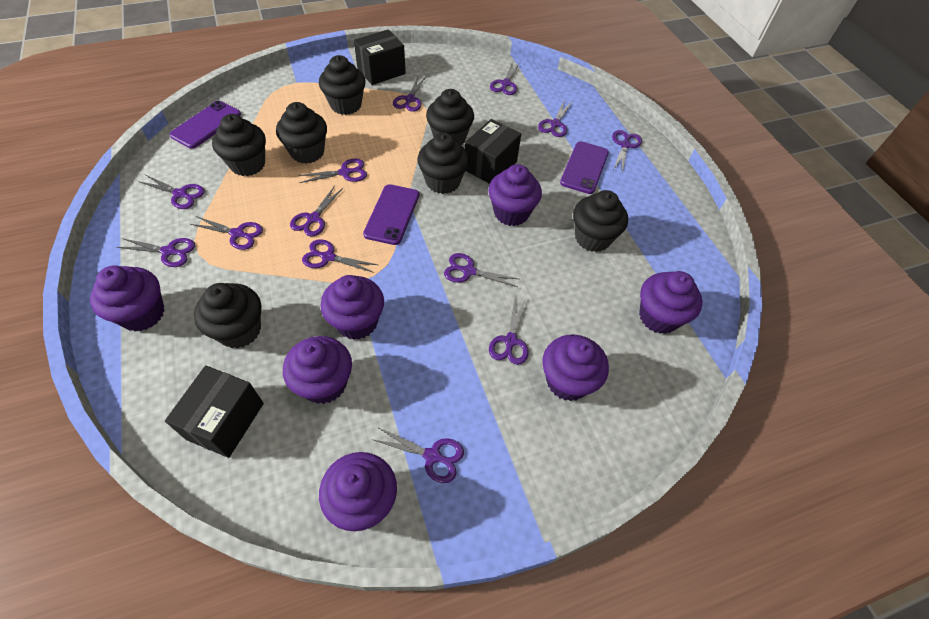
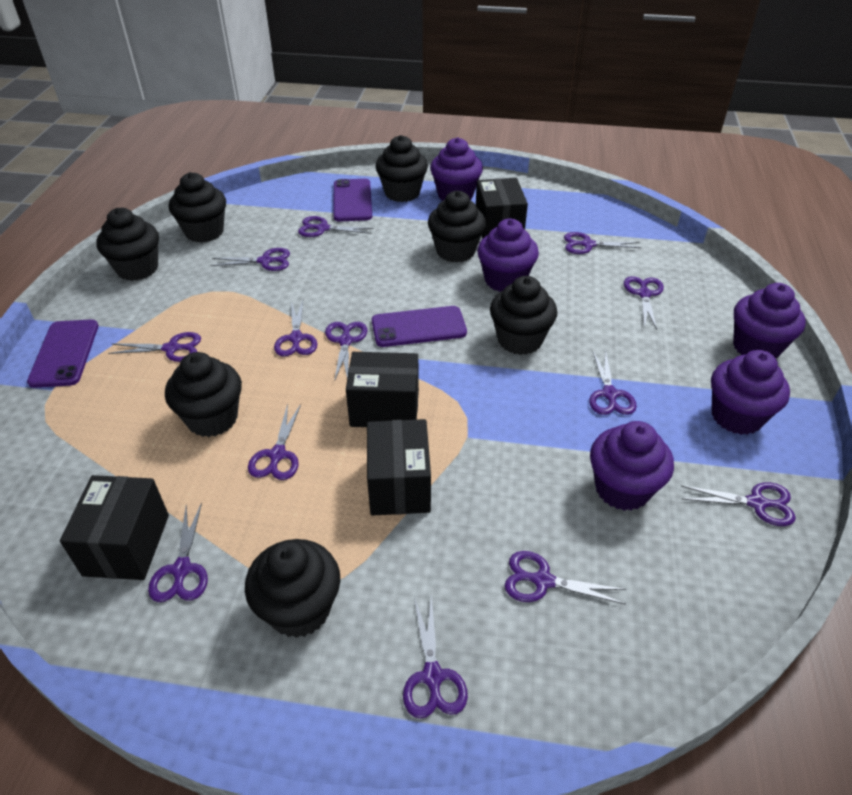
black box: 3 -> 4
purple cupcake: 7 -> 5

